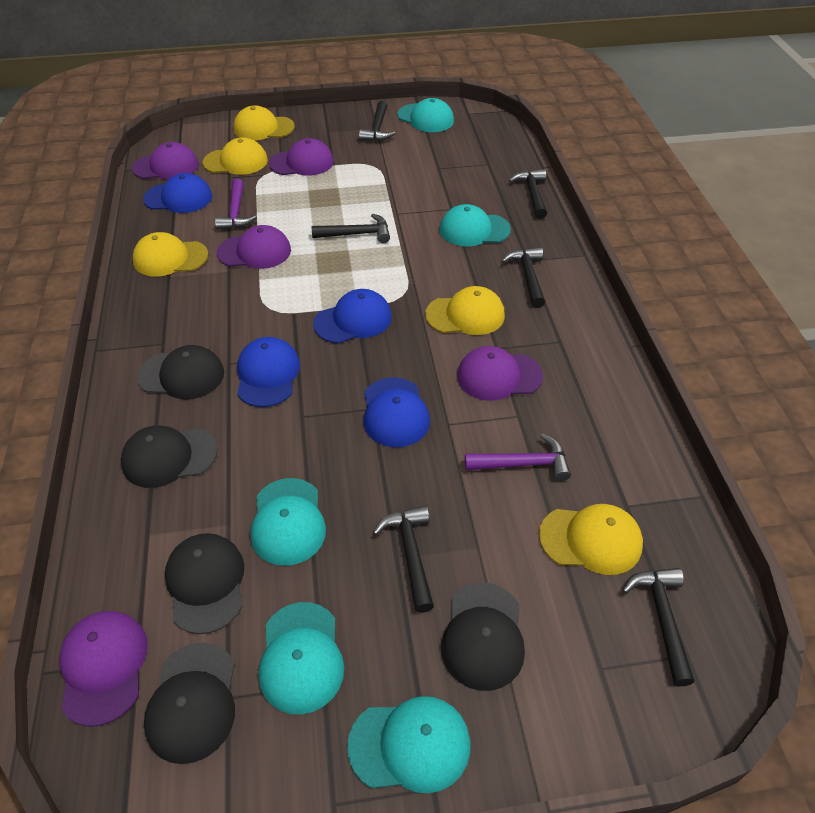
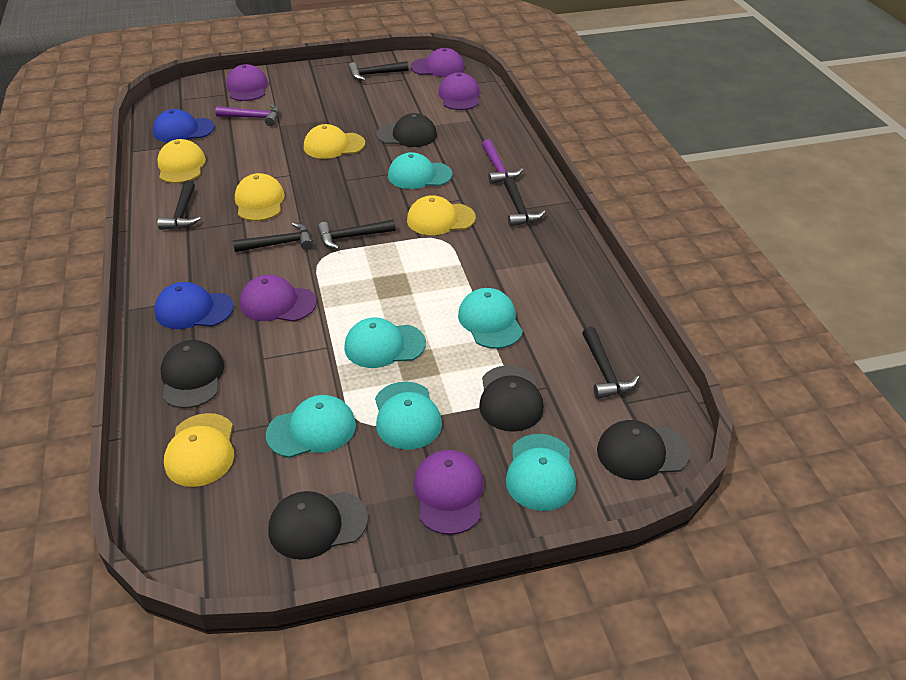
blue cap: 4 -> 2
turquoise cap: 5 -> 6

